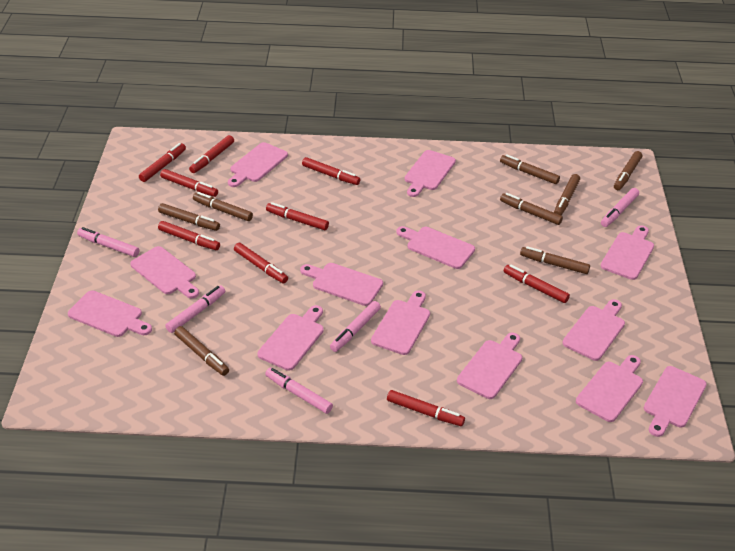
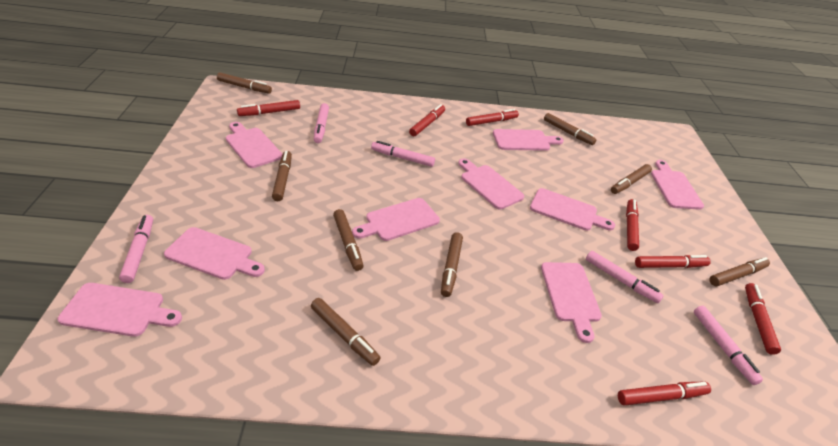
pink cutting board: 13 -> 9
red marker: 9 -> 7

